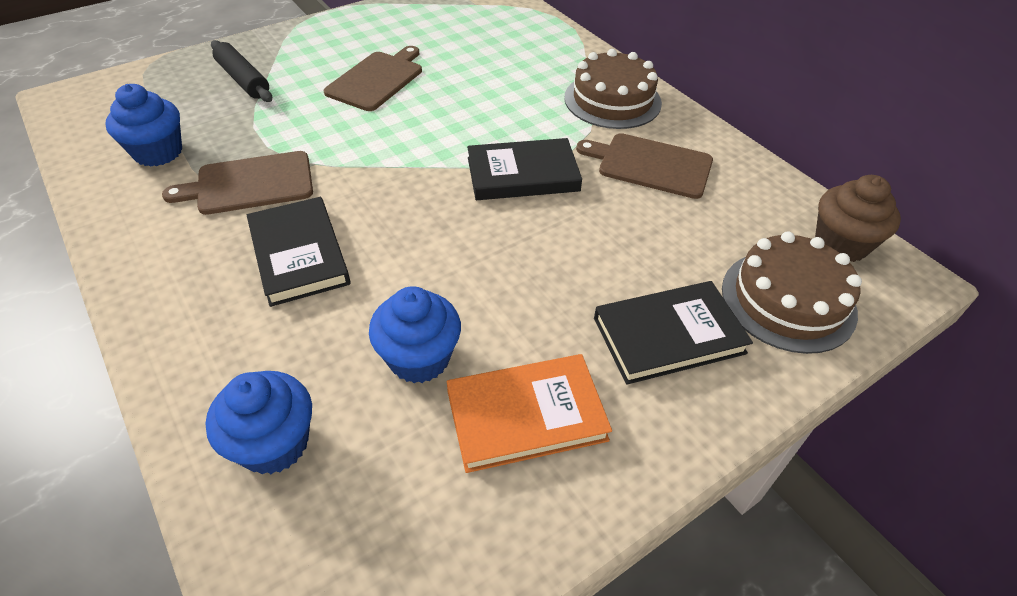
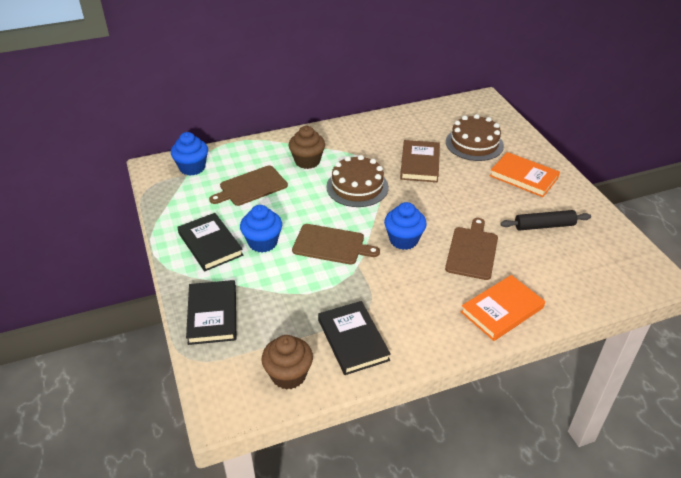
brown book: 0 -> 1
brown cupcake: 1 -> 2
orange book: 1 -> 2

